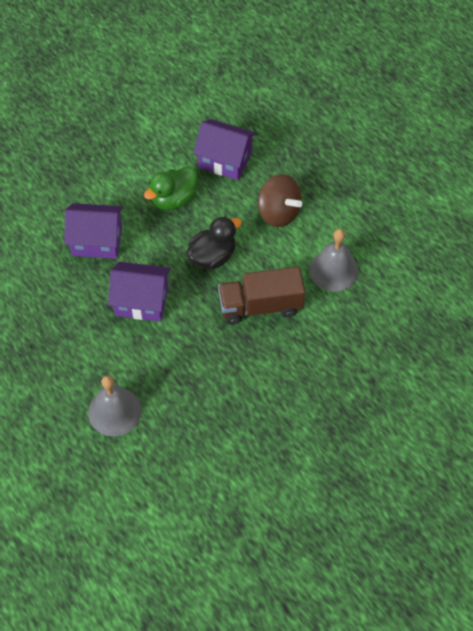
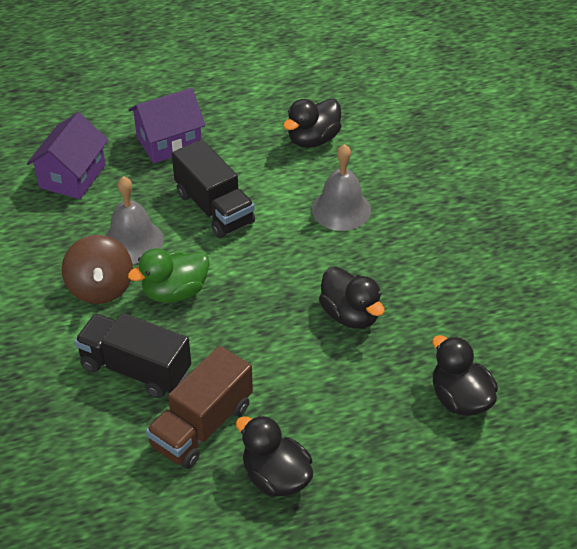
black duck: 1 -> 4
black truck: 0 -> 2
purple house: 3 -> 2

